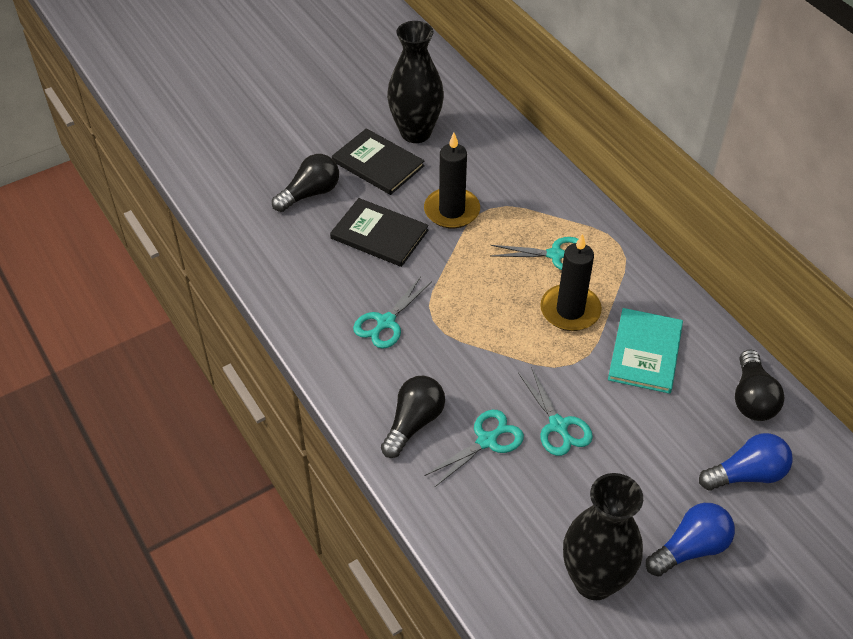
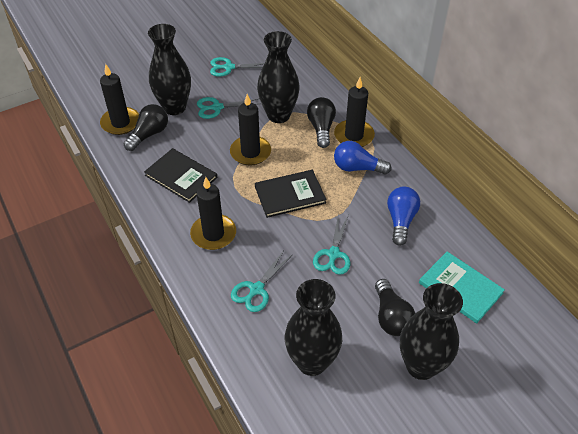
black candle: 2 -> 4
black vase: 2 -> 4

